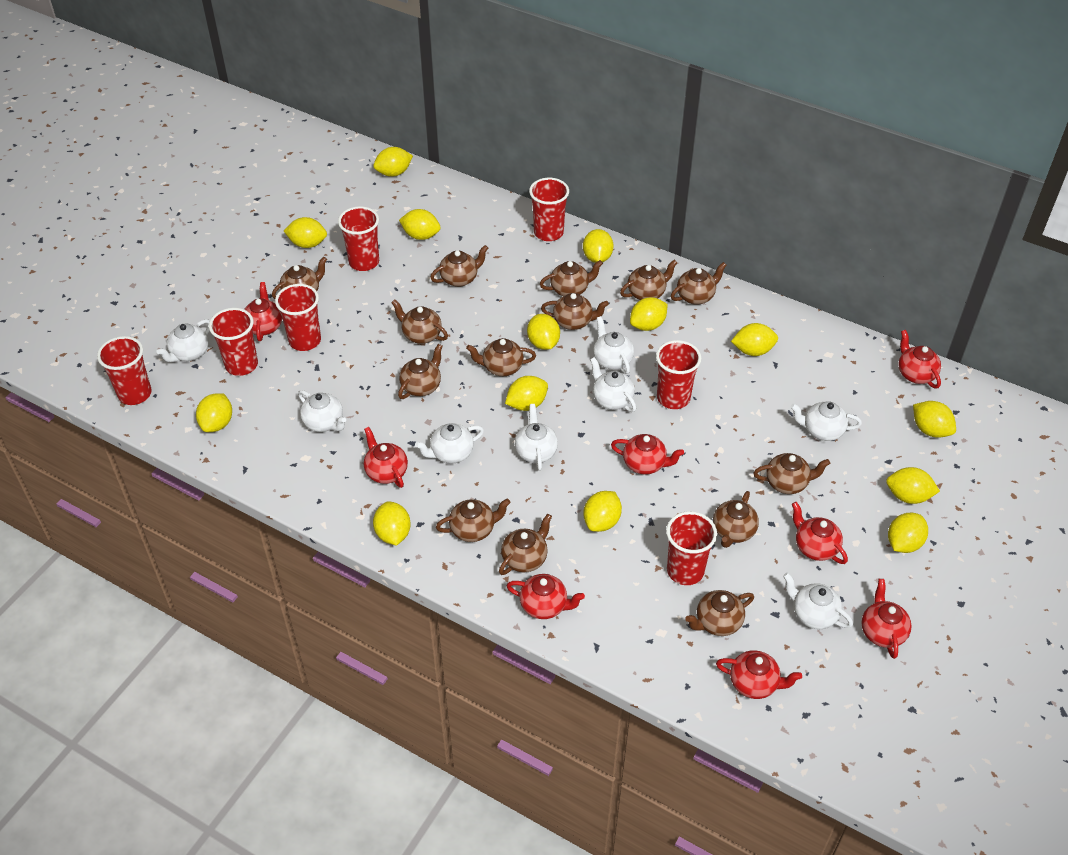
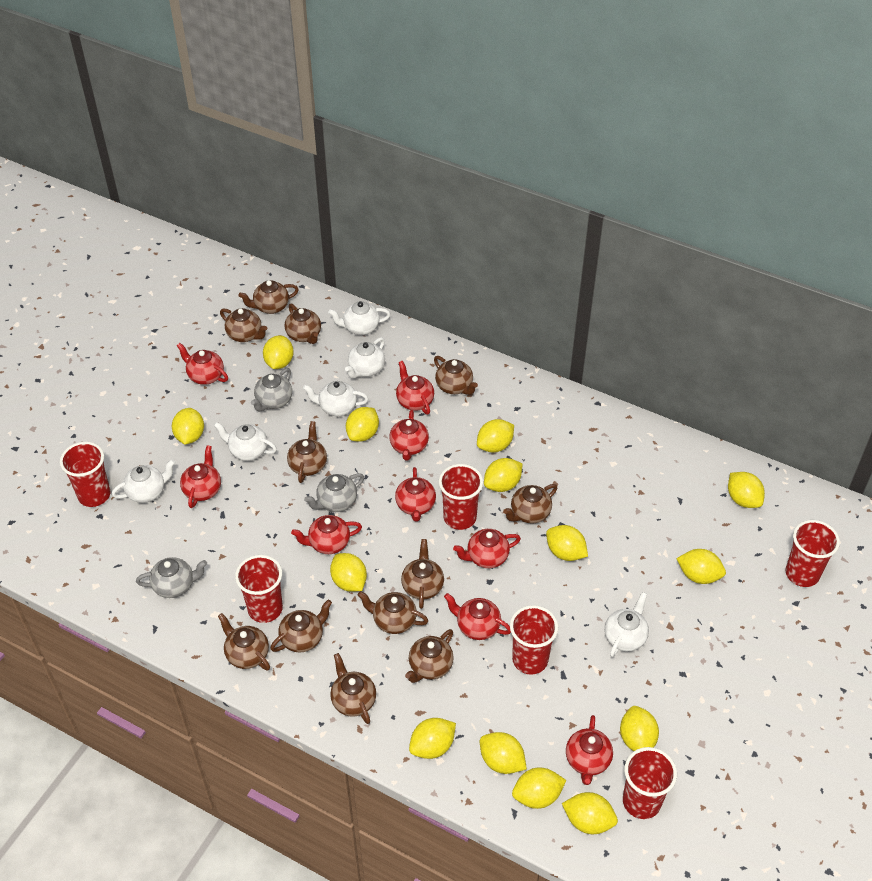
brown teapot: 14 -> 12
grey teapot: 0 -> 3
red cup: 7 -> 6
red teapot: 8 -> 9
white teapot: 8 -> 6

